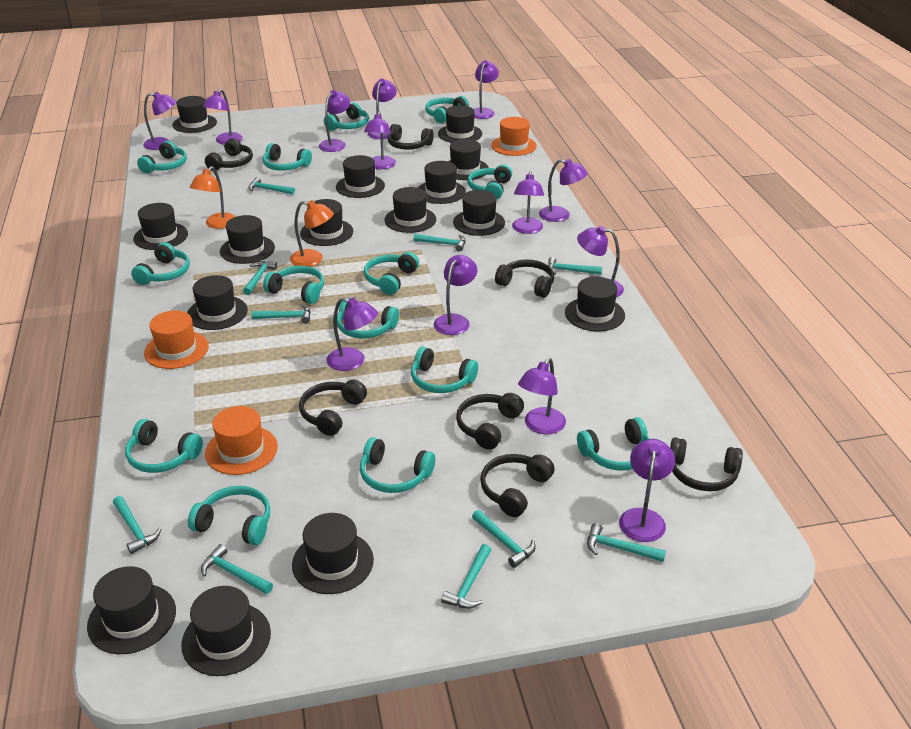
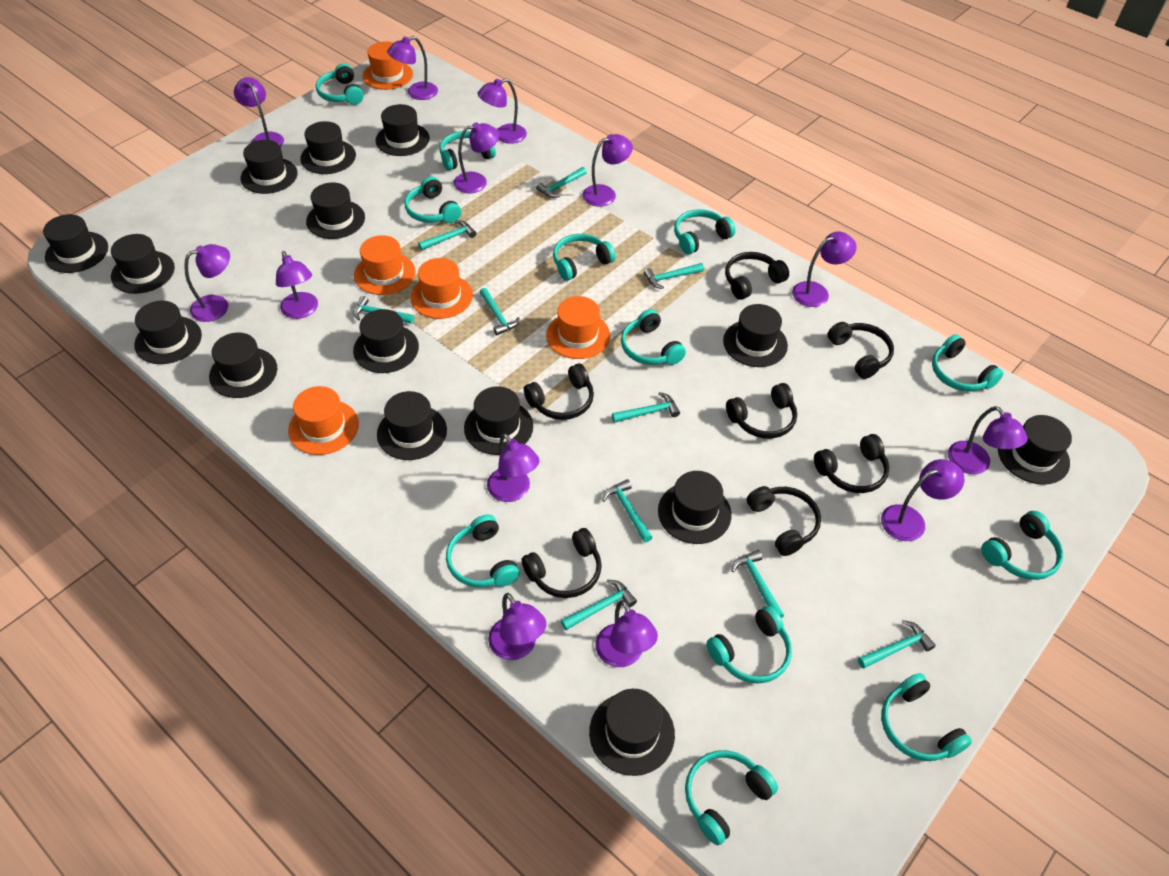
orange hat: 3 -> 5
orange lamp: 2 -> 0
turquoise headphones: 14 -> 12

